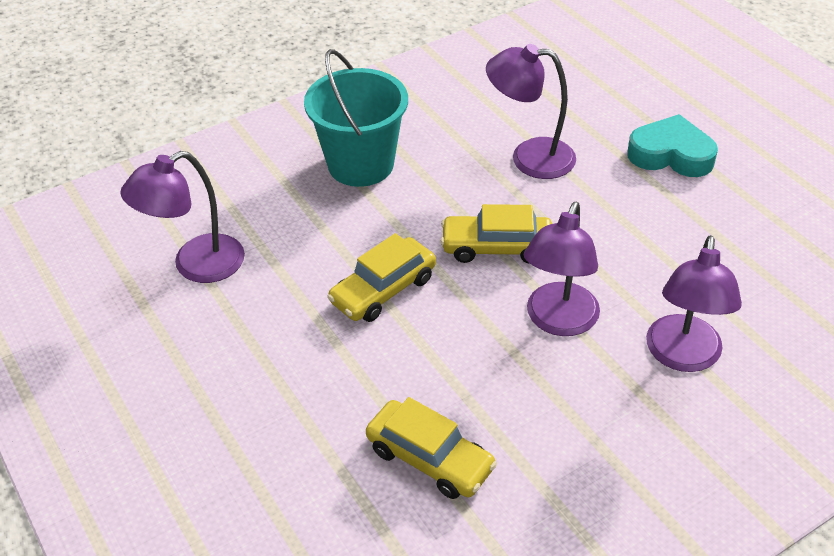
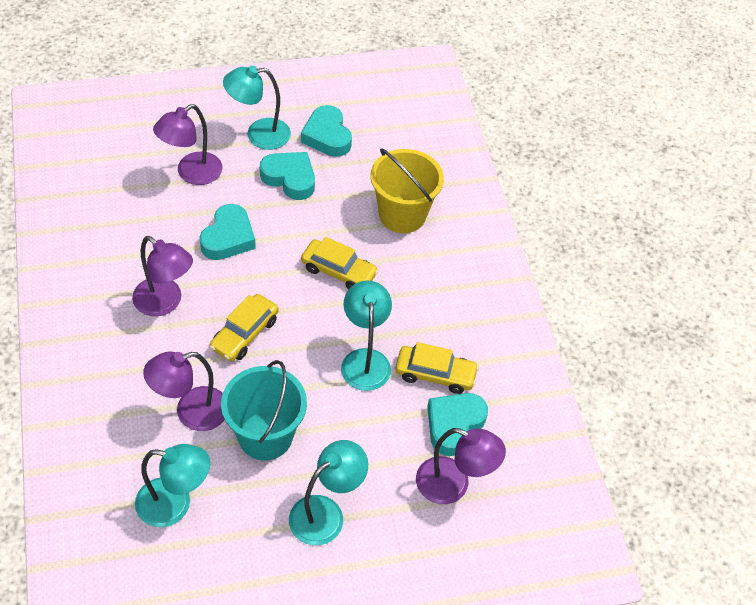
turquoise heart: 1 -> 4
turquoise lamp: 0 -> 4
yellow bucket: 0 -> 1

